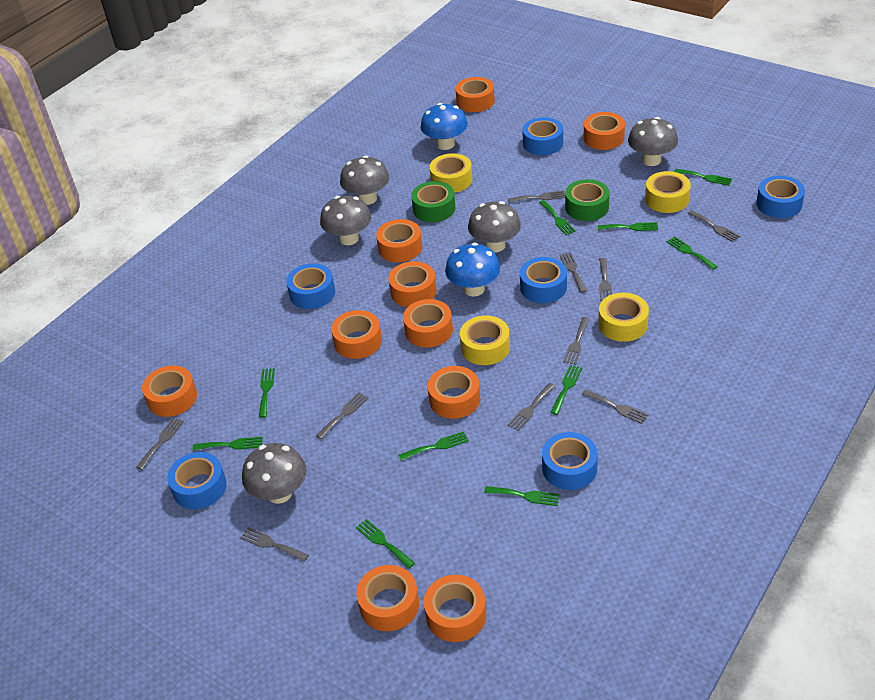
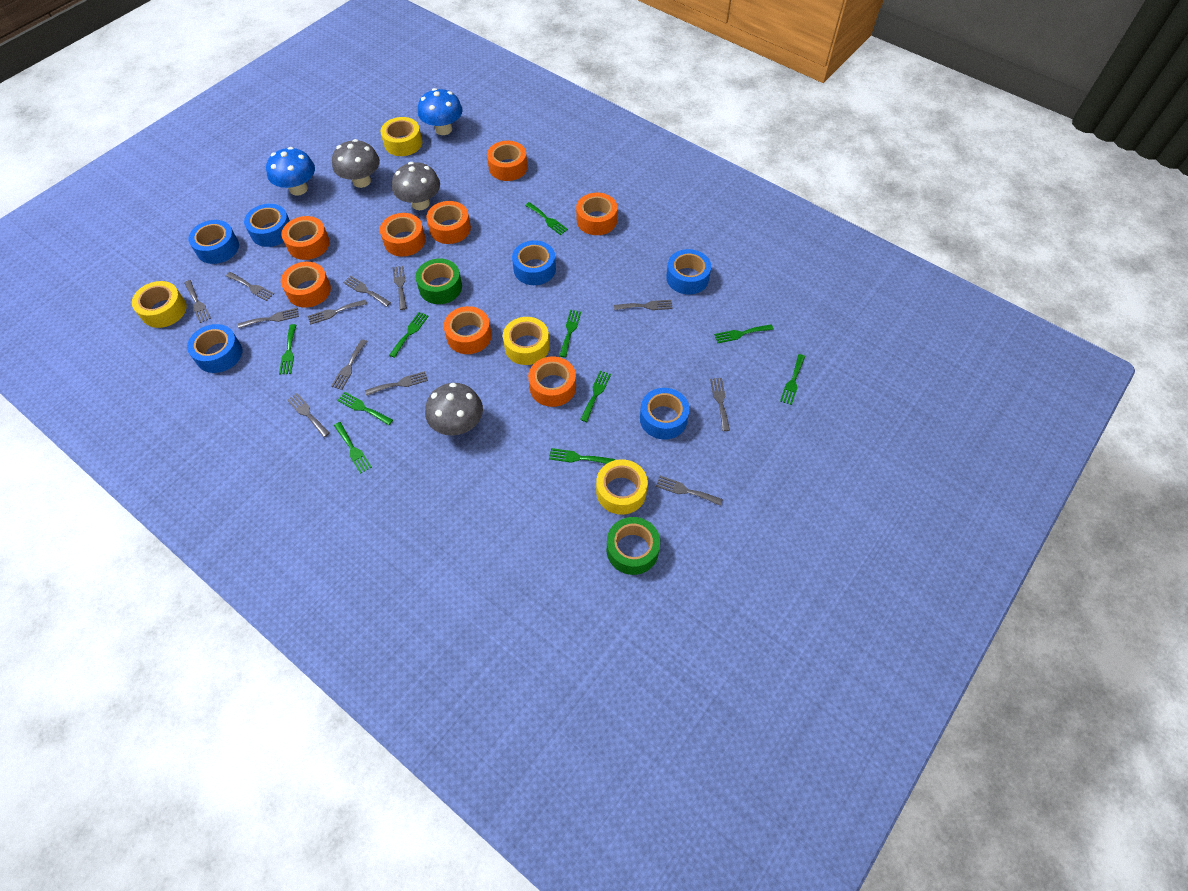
grey fork: 10 -> 12
grey mushroom: 5 -> 3
orange tape: 10 -> 8

